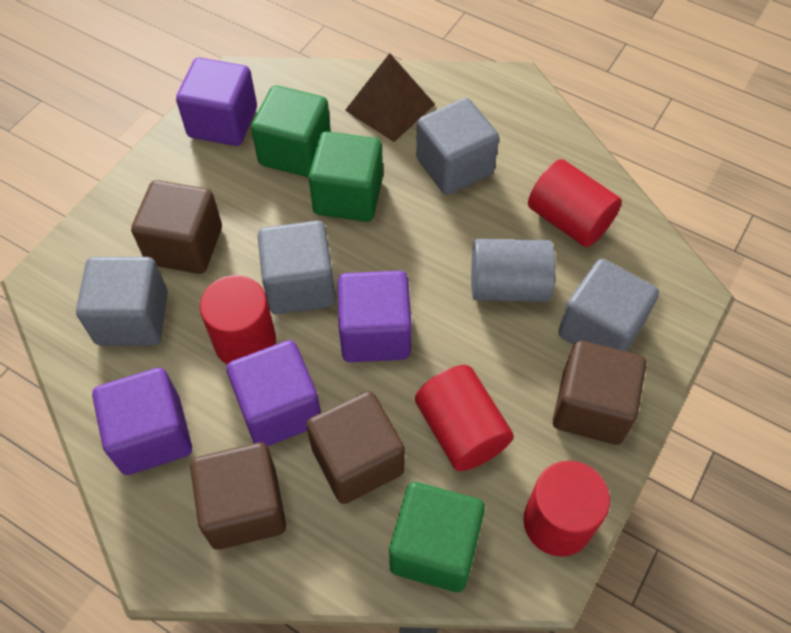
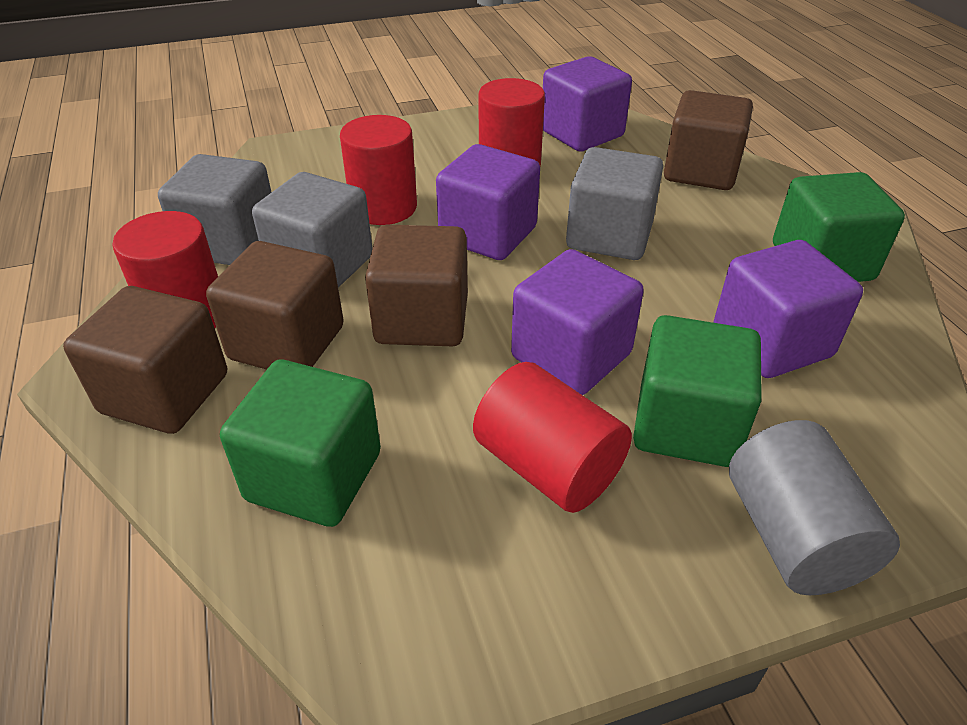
brown pyramid: 1 -> 0
grey cube: 4 -> 3

